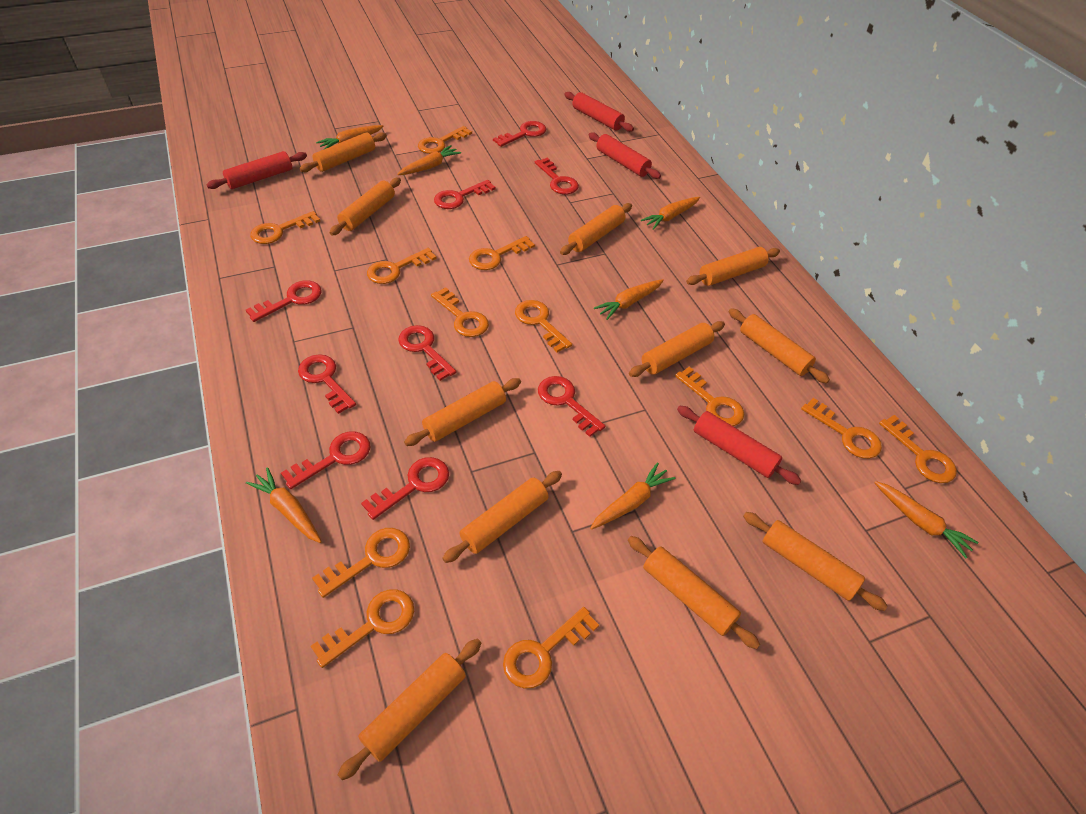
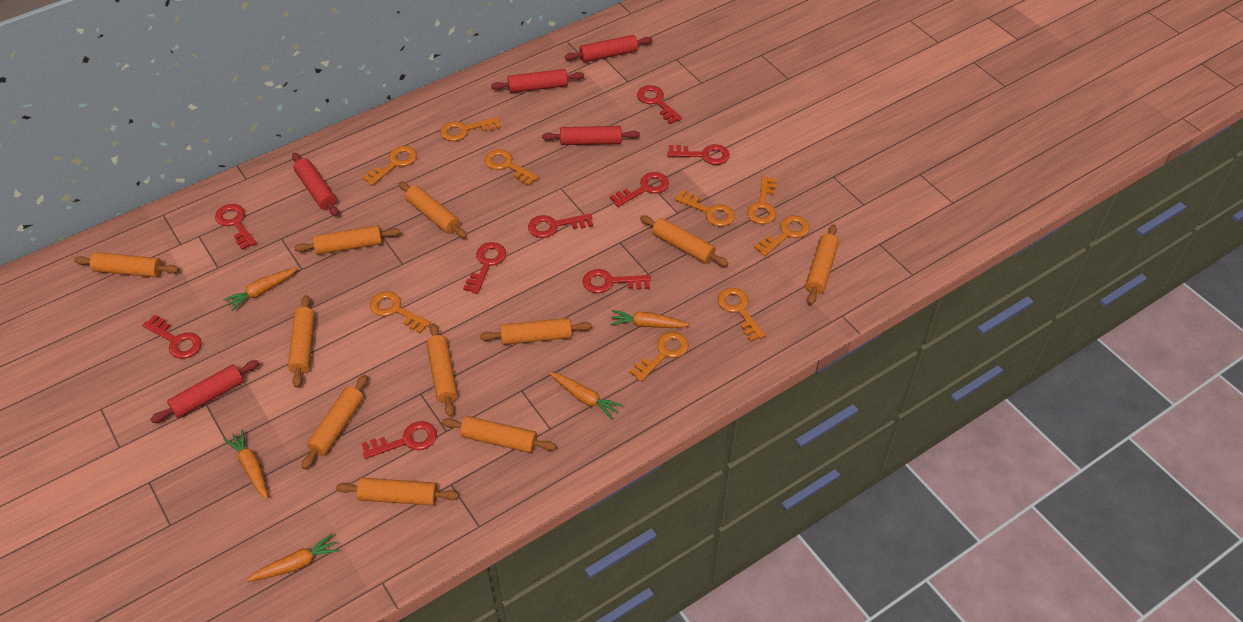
orange carrot: 7 -> 5
orange key: 12 -> 9
red rolling pin: 4 -> 5

